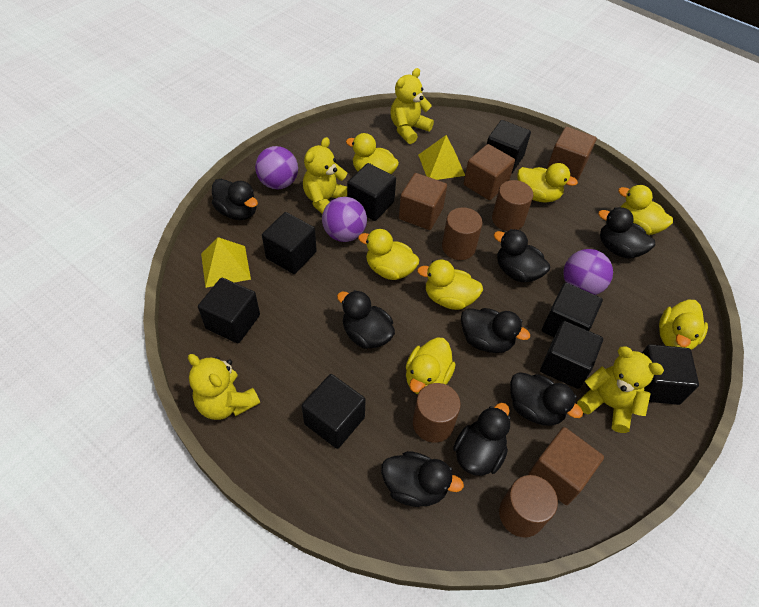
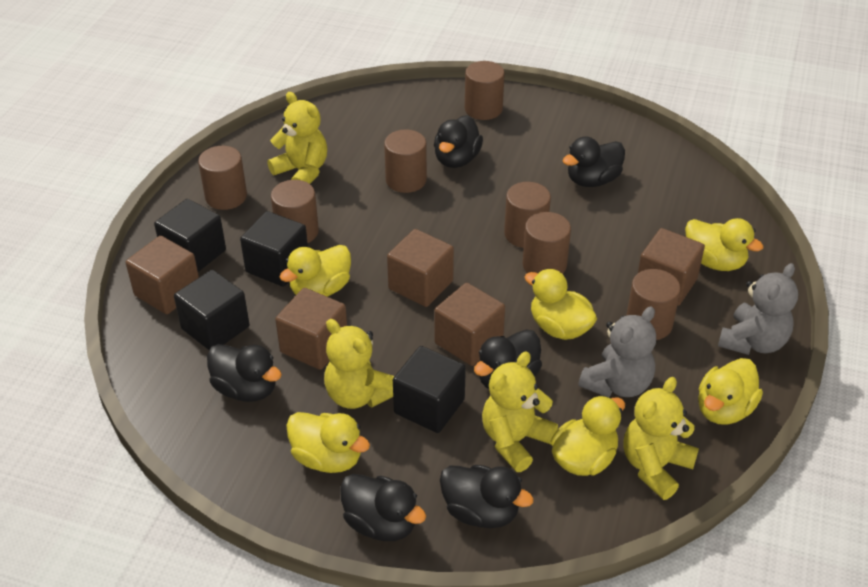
black cube: 8 -> 4
black duck: 8 -> 6
brown cube: 4 -> 5
brown cylinder: 4 -> 7
grey teddy bear: 0 -> 2
purple ball: 3 -> 0
yellow duck: 7 -> 6
yellow pyramid: 2 -> 0

